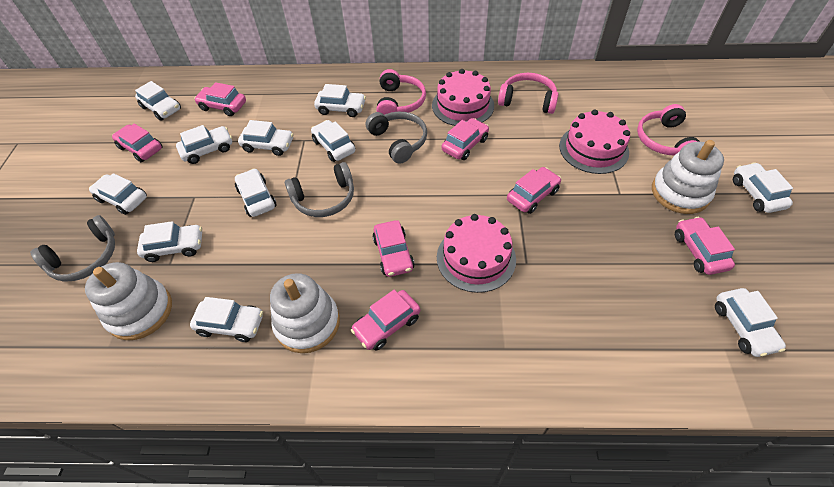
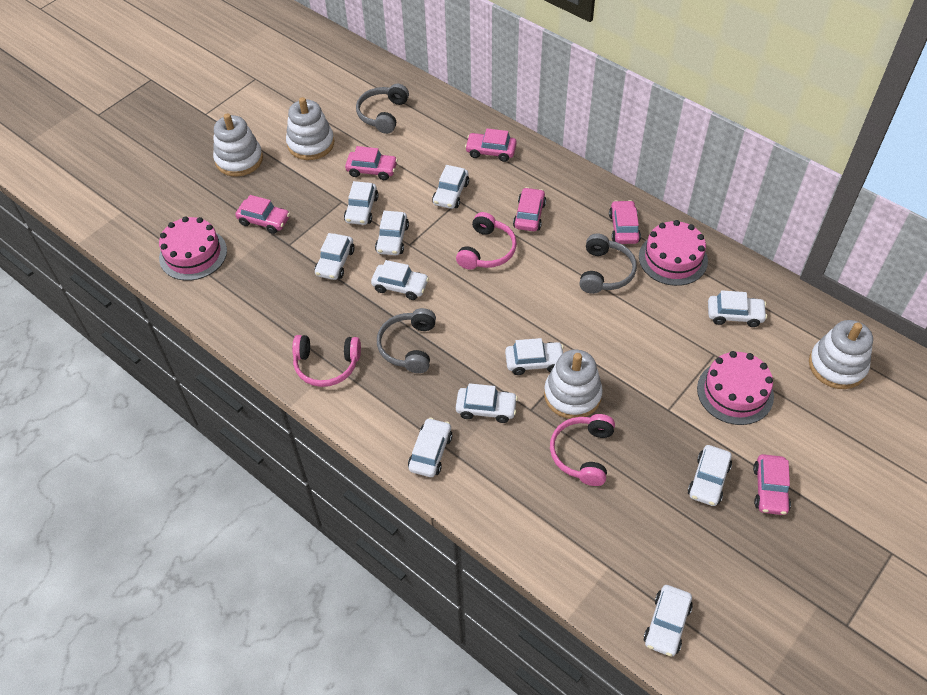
pink car: 7 -> 6
white stacking toy: 3 -> 4

